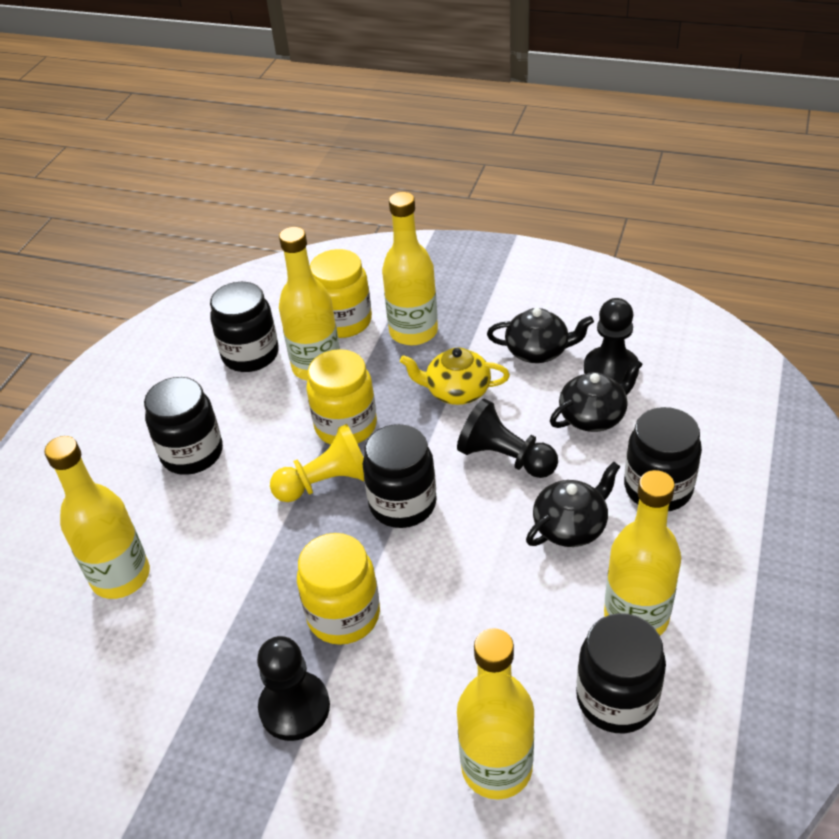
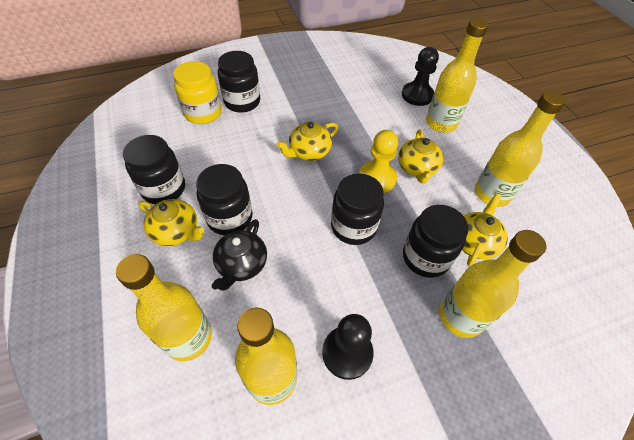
black pawn: 3 -> 2
black teapot: 3 -> 1
yellow jar: 3 -> 1
yellow teapot: 1 -> 4

